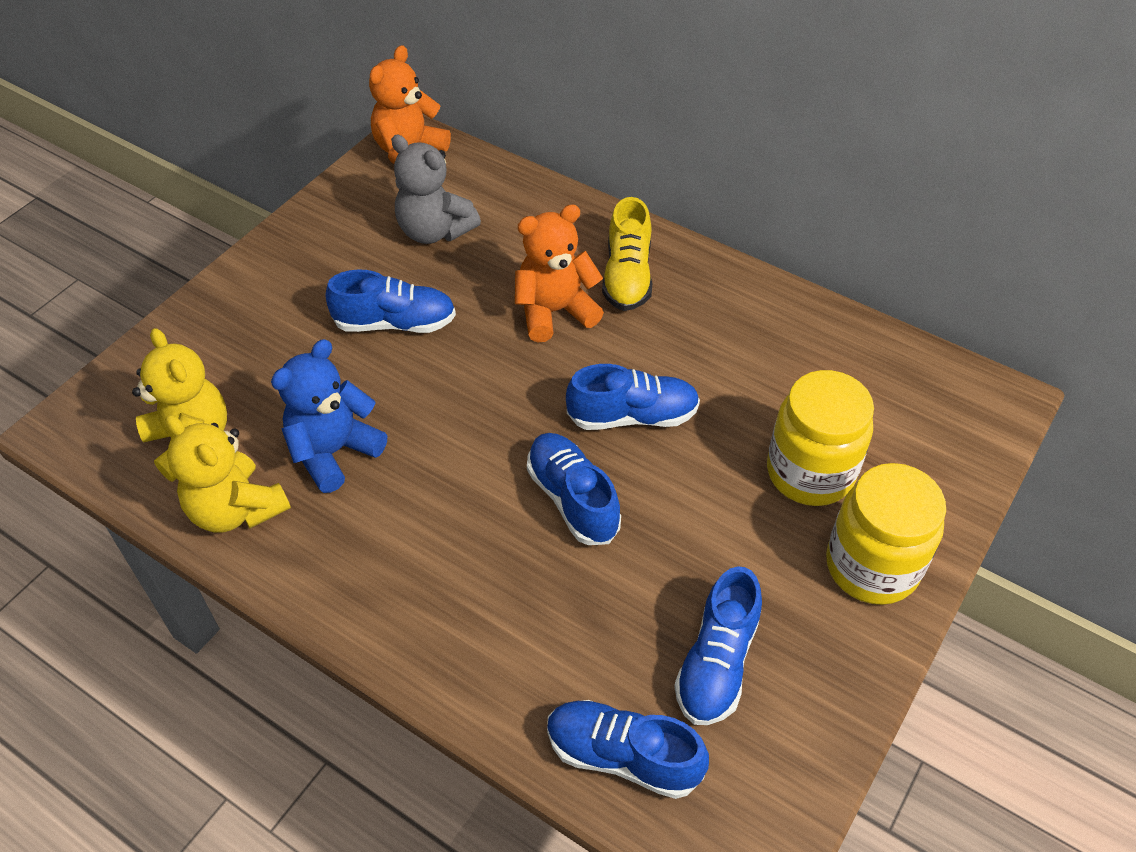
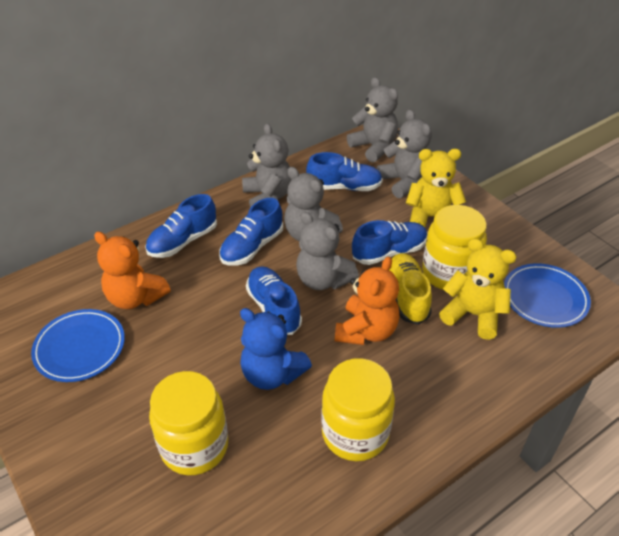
blue plate: 0 -> 2
grey teddy bear: 1 -> 5
yellow jar: 2 -> 3

